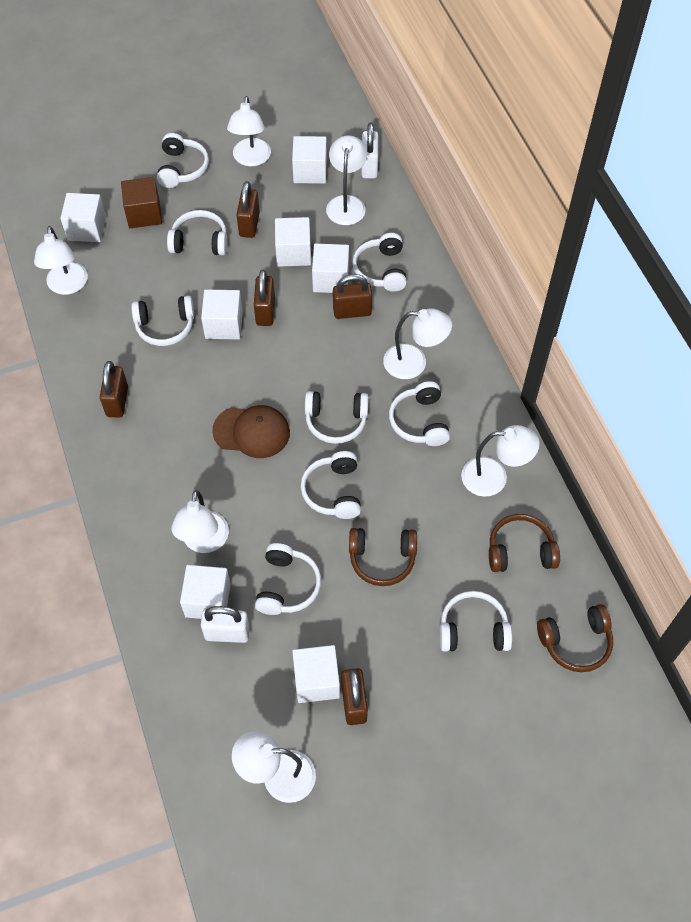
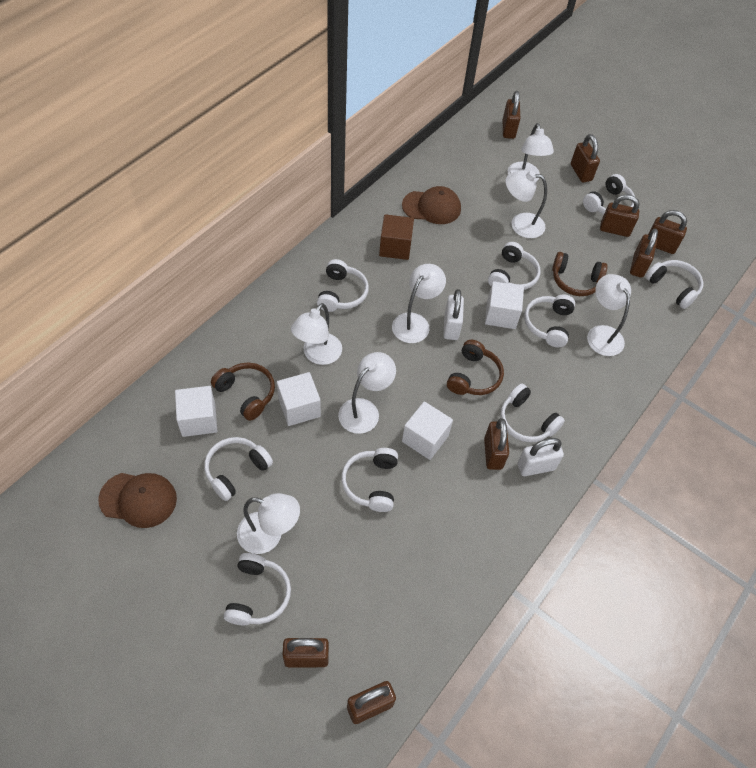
brown cap: 1 -> 2
brown padlock: 5 -> 8
white cube: 7 -> 4

